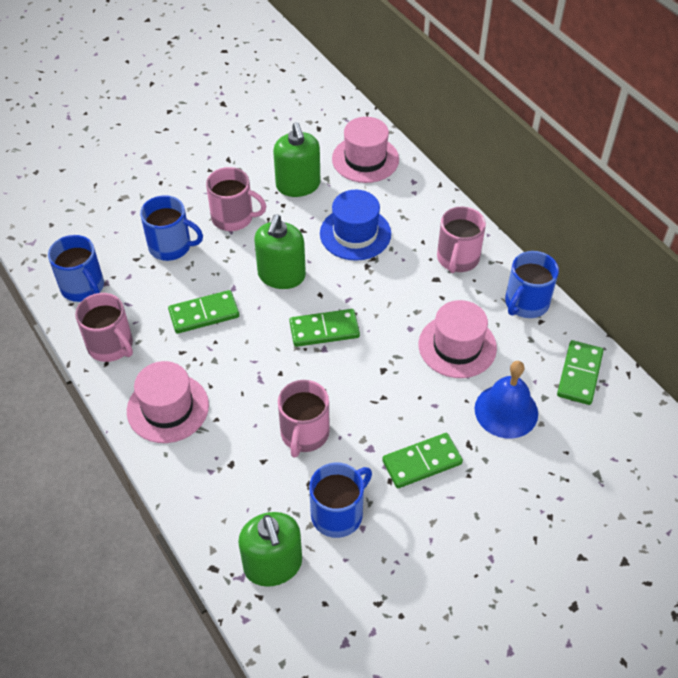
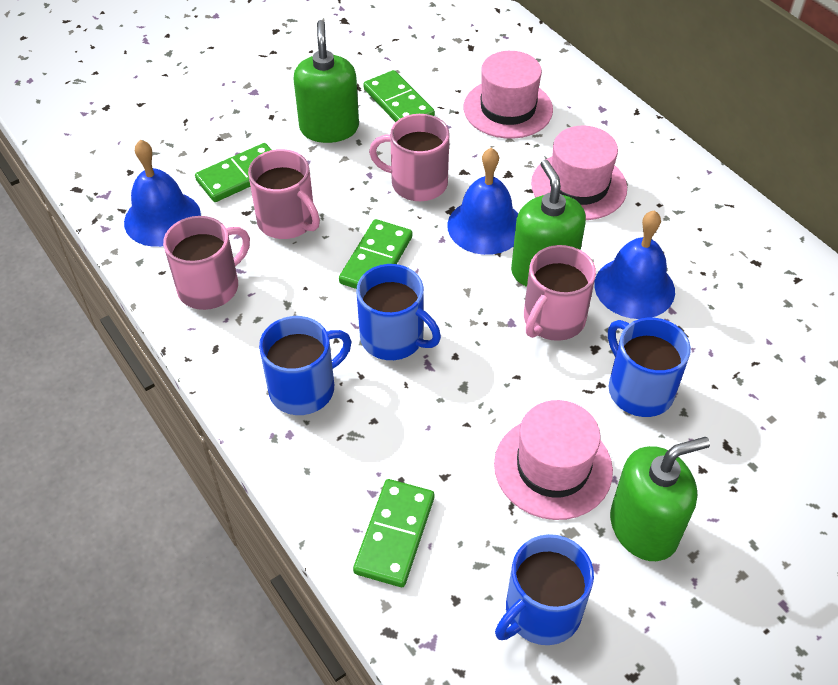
blue bell: 1 -> 3
blue hat: 1 -> 0

